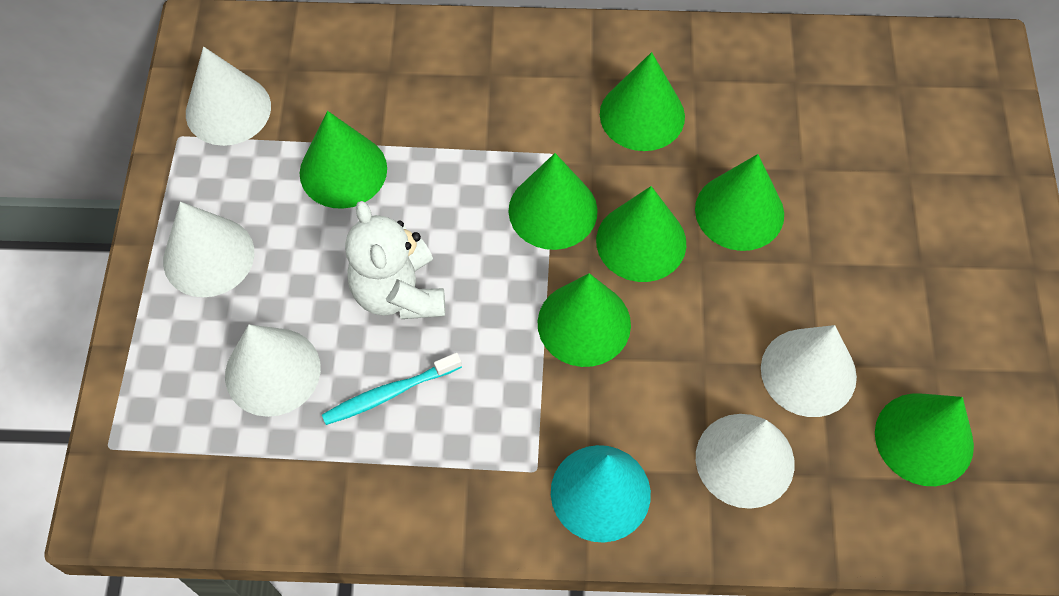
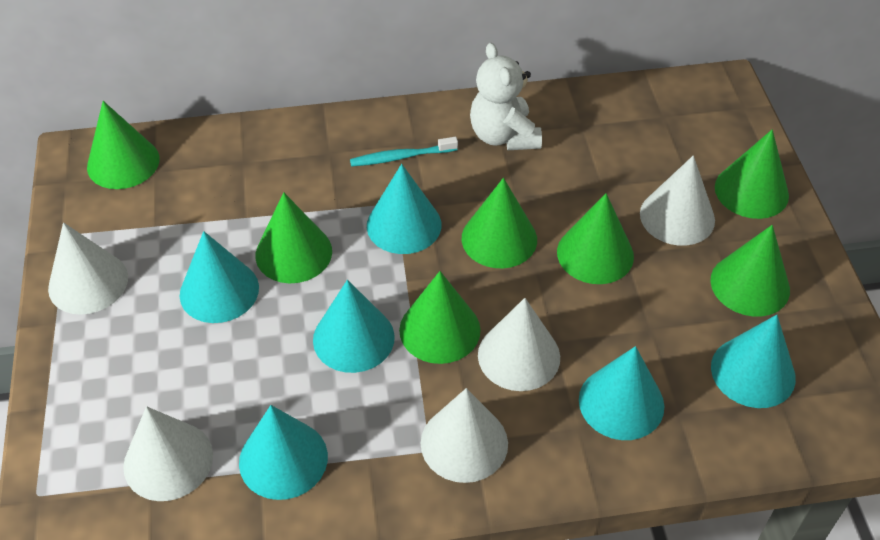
turquoise cone: 1 -> 6

